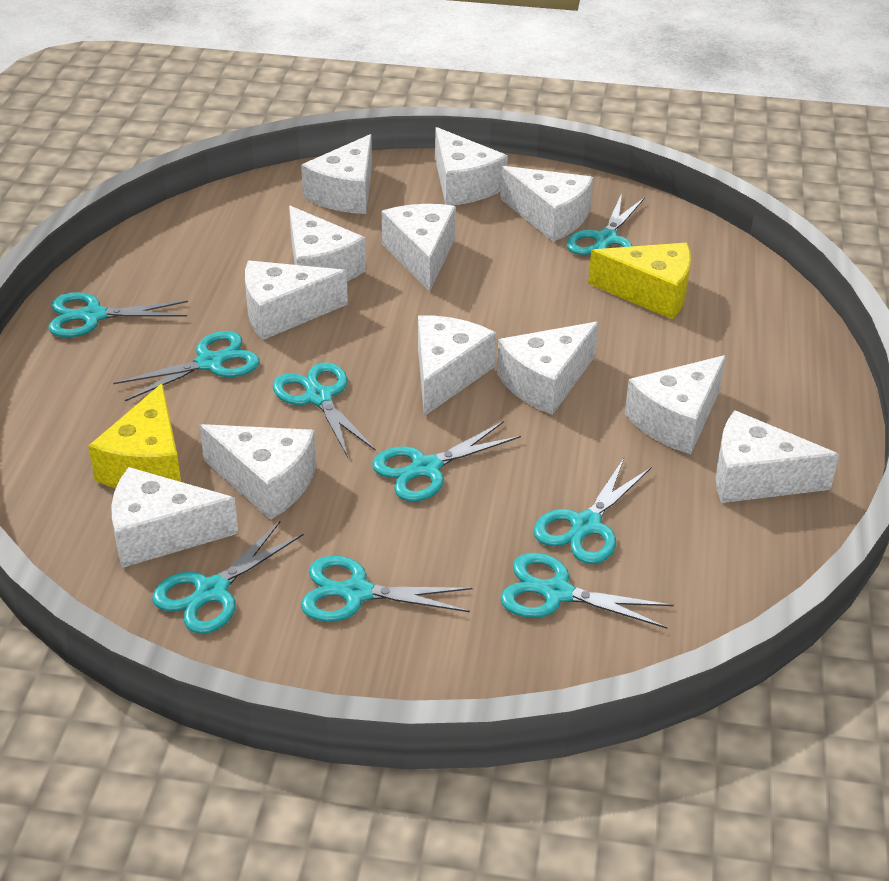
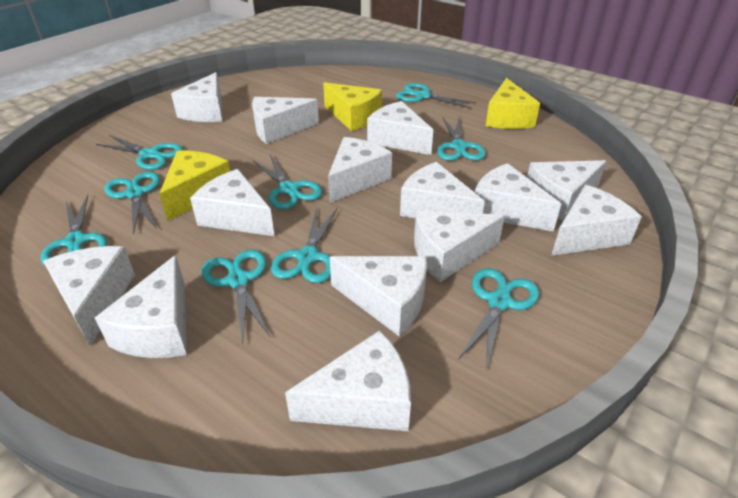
white cheese: 12 -> 14
yellow cheese: 2 -> 3

